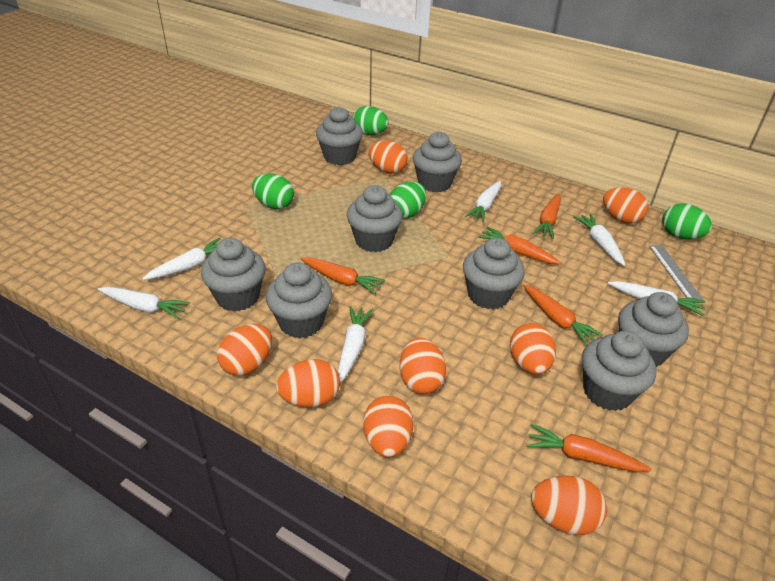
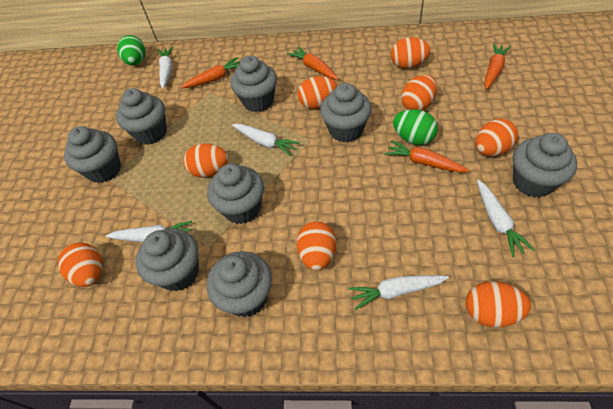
green egg: 4 -> 2
grey ruler: 1 -> 0
orange carrot: 5 -> 4
white carrot: 6 -> 5

